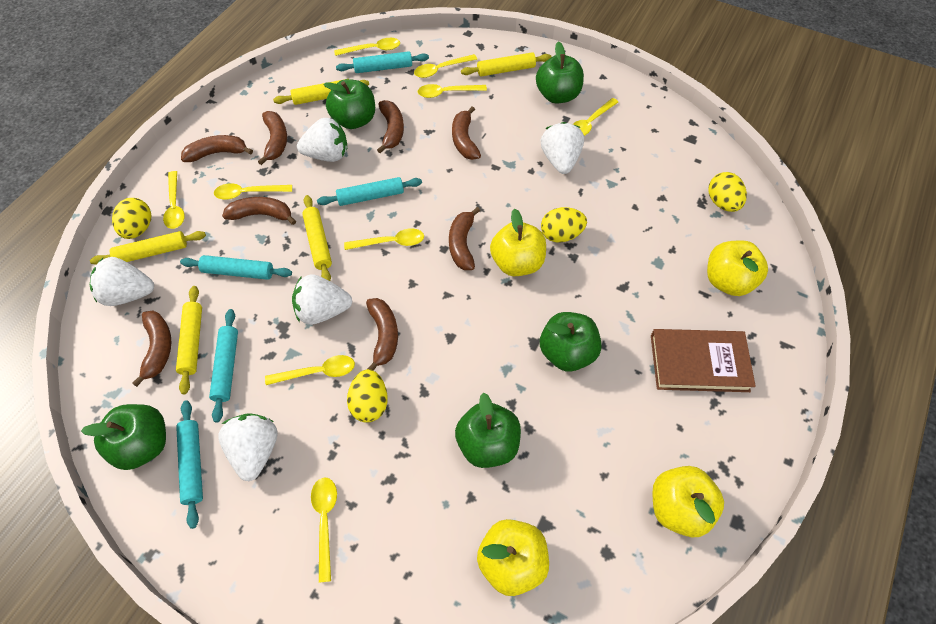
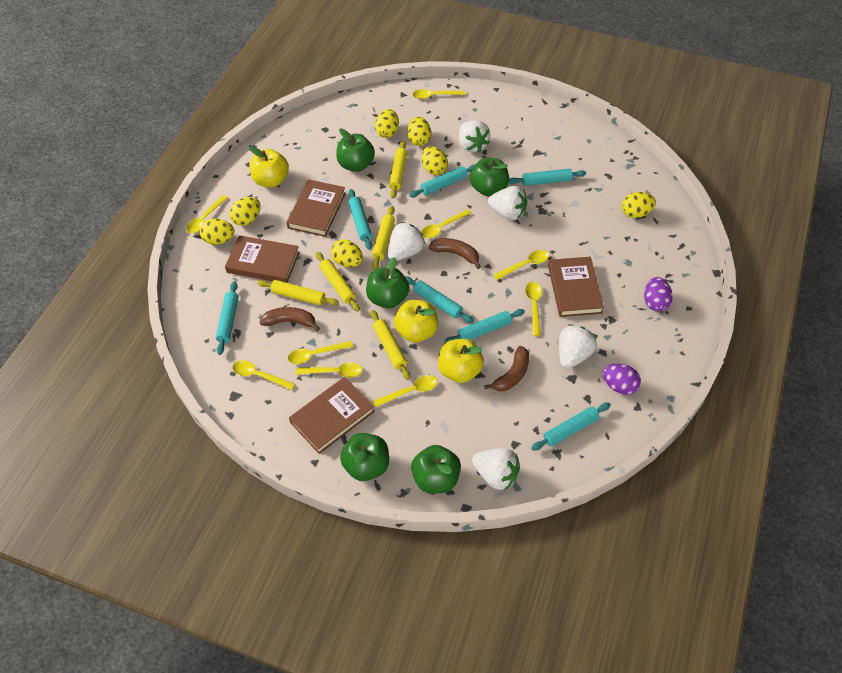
brown banana: 8 -> 3
brown book: 1 -> 4
purple egg: 0 -> 2
turquoise rolling pin: 5 -> 7
yellow apple: 4 -> 3
yellow egg: 4 -> 7

